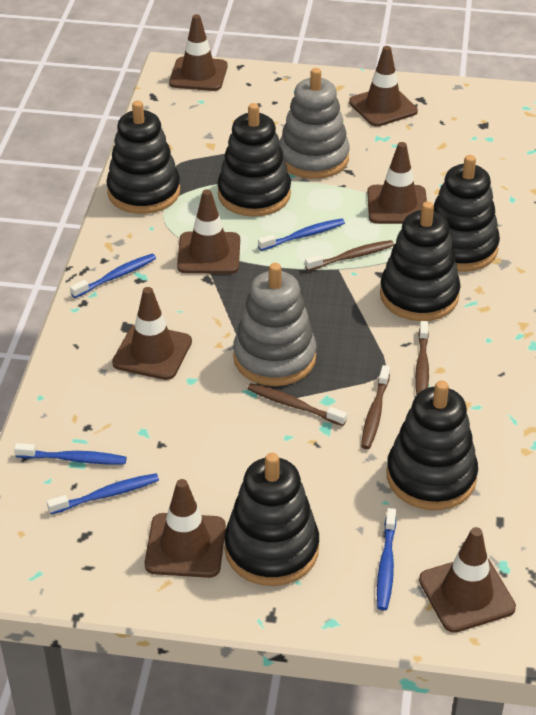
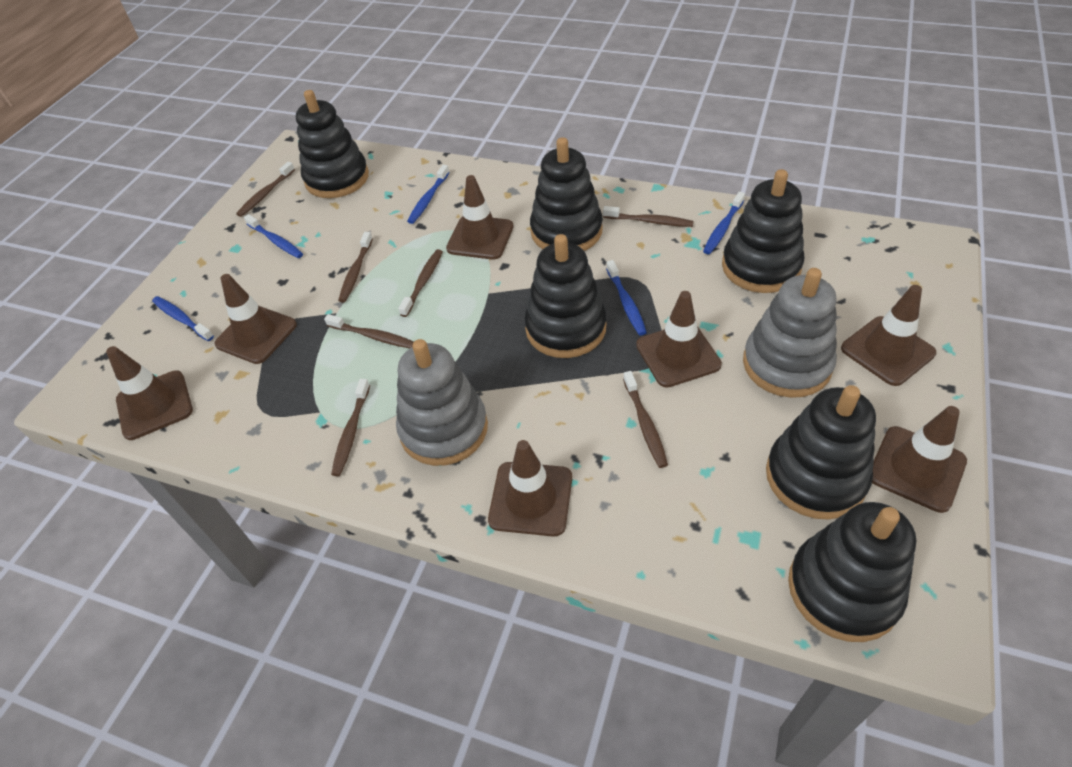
brown toothbrush: 4 -> 7

